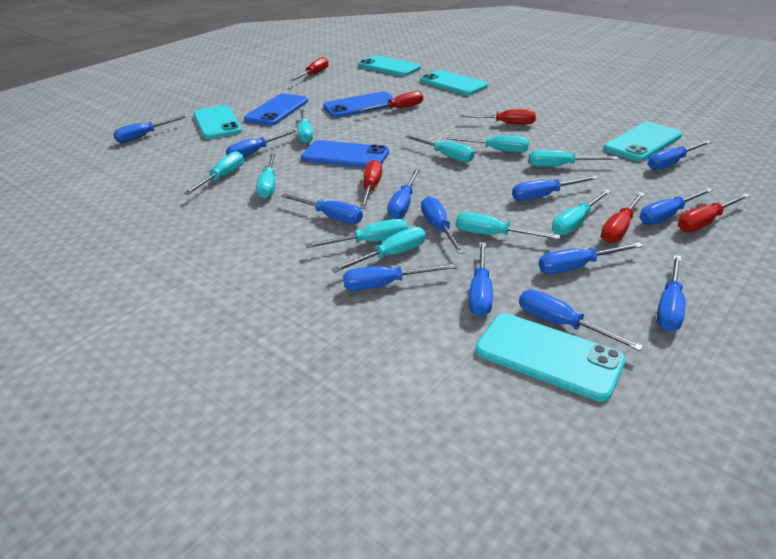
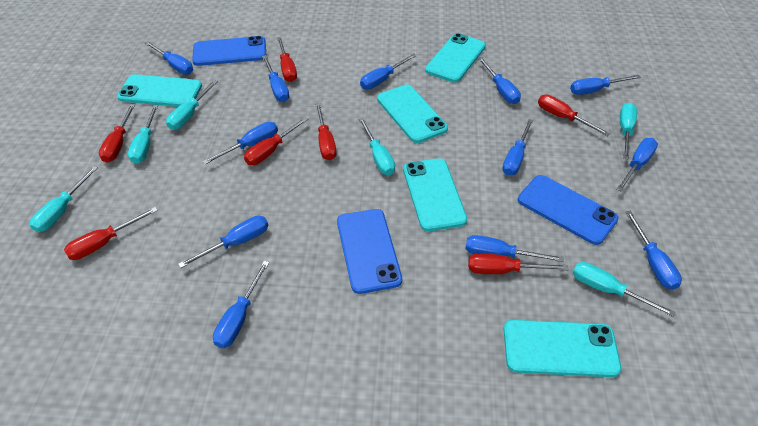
blue screwdriver: 13 -> 12
red screwdriver: 6 -> 7
turquoise screwdriver: 10 -> 6

